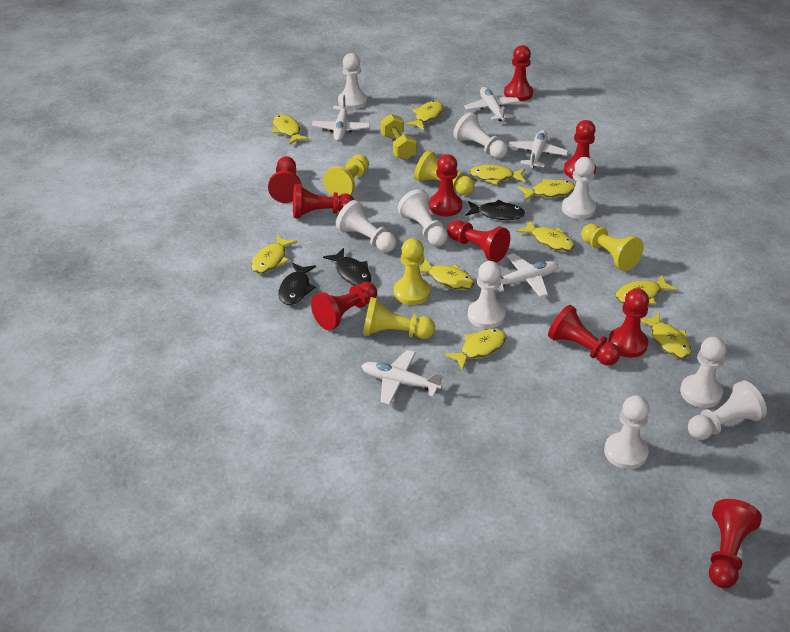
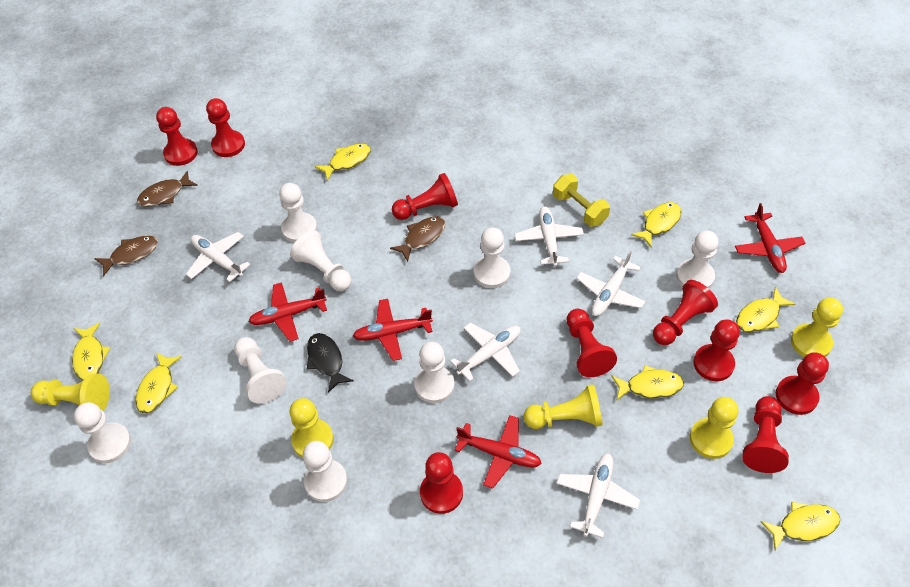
black fish: 3 -> 1
brown fish: 0 -> 3
red pawn: 10 -> 9
red plane: 0 -> 4
white pawn: 9 -> 8
yellow fish: 10 -> 7

